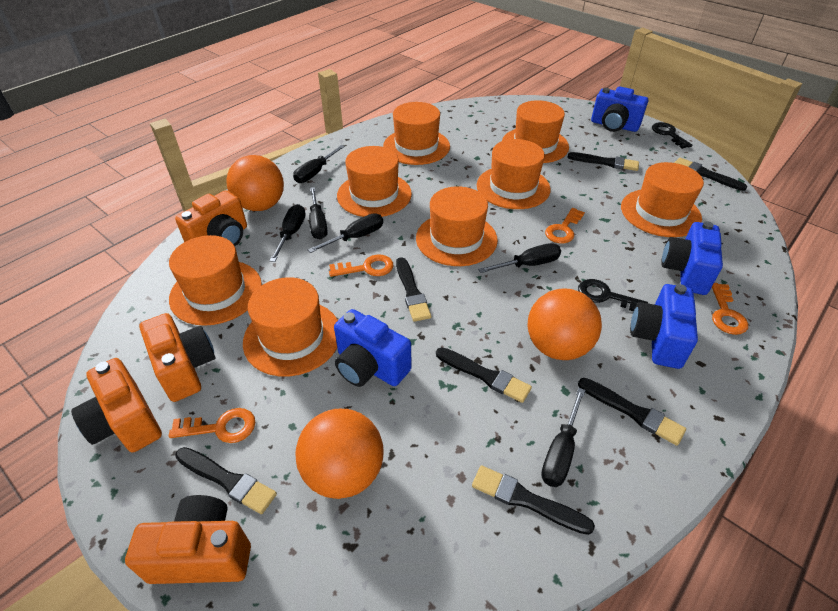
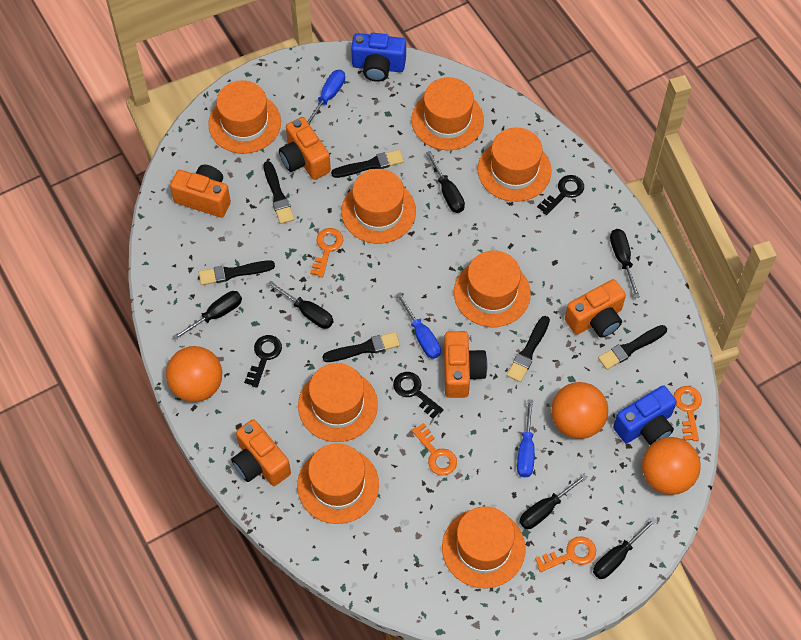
black brush: 7 -> 6
black key: 2 -> 3
blue camera: 4 -> 2
blue screwdriver: 0 -> 3
orange camera: 4 -> 5

